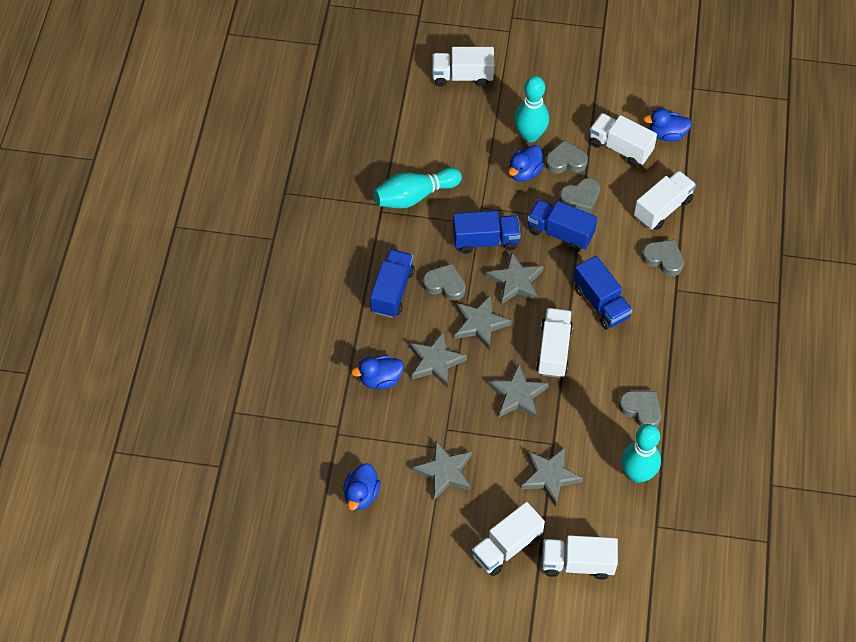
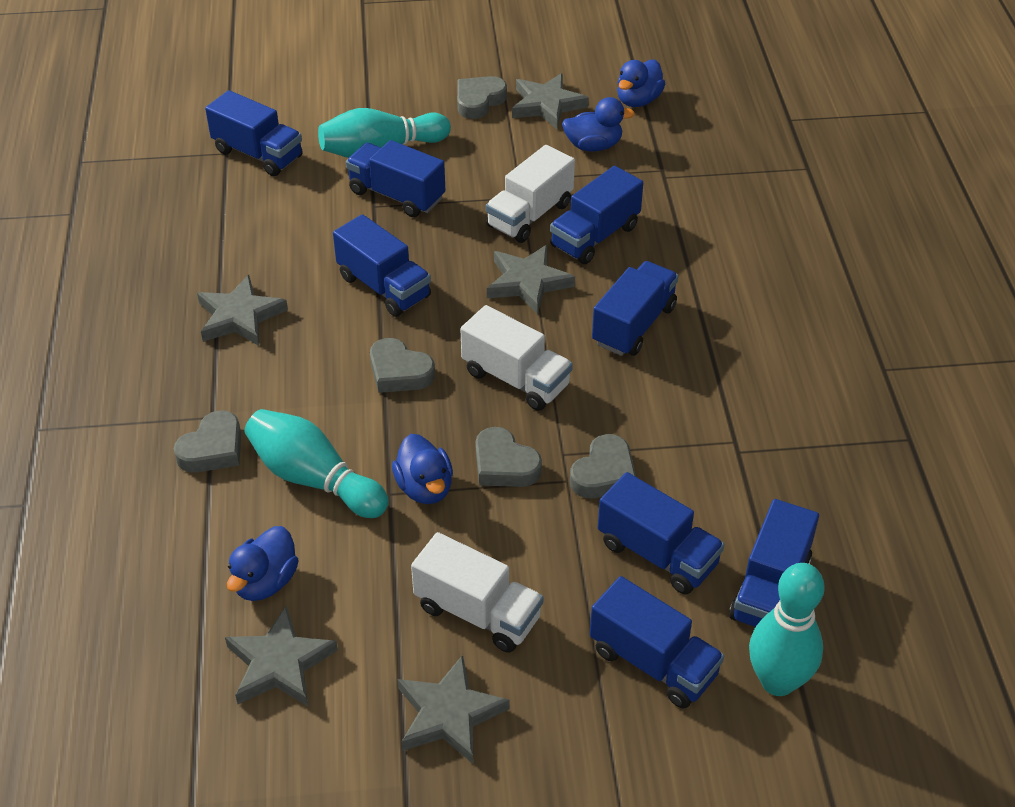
blue truck: 4 -> 8
grey star: 6 -> 5
white truck: 6 -> 3

